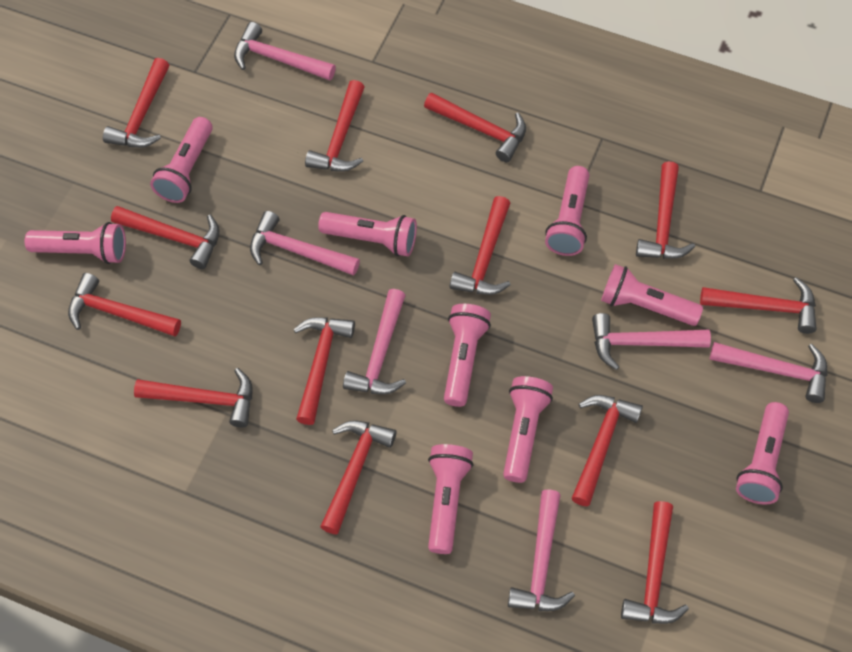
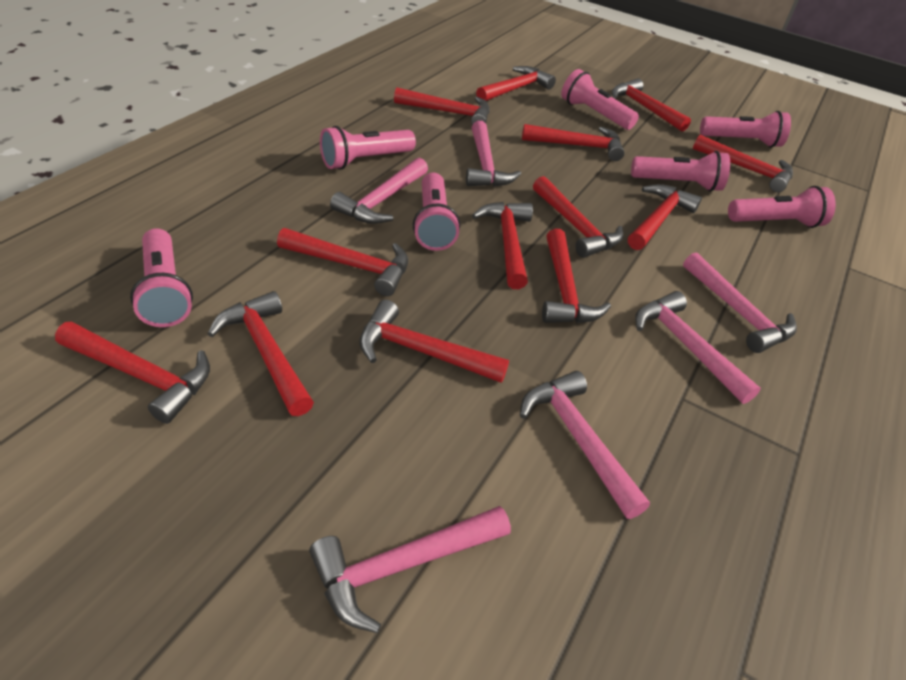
pink flashlight: 9 -> 7

